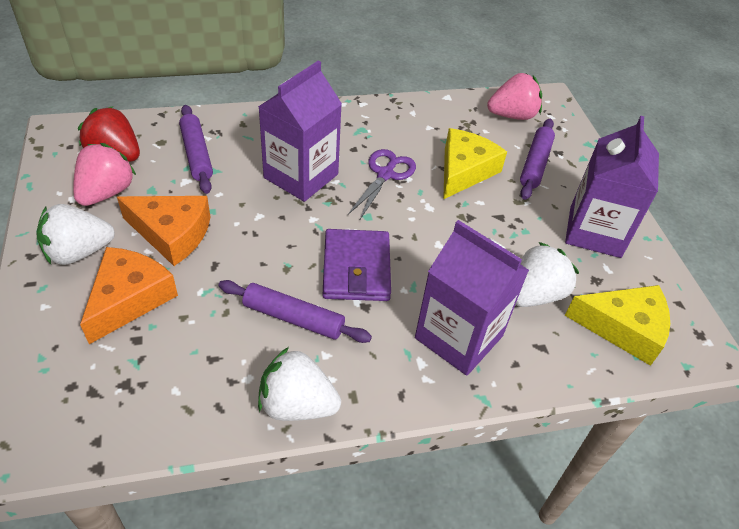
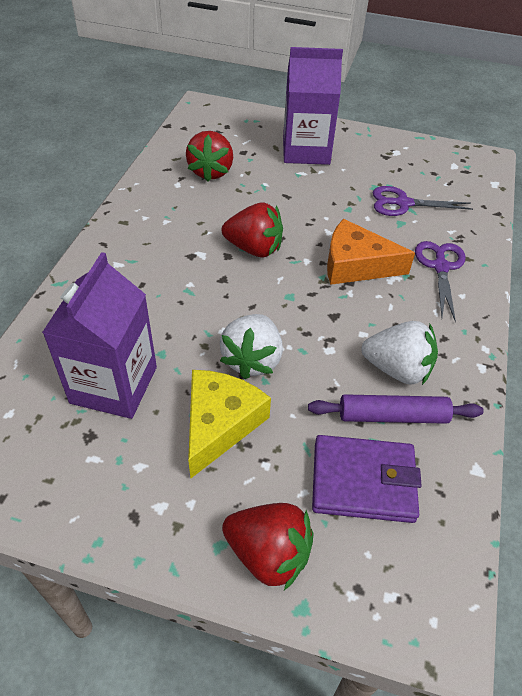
orange cheese: 2 -> 1
pink strawberry: 2 -> 0
purple carton: 3 -> 2
purple rolling pin: 3 -> 1
purple scissors: 1 -> 2
red strawberry: 1 -> 3
white strawberry: 3 -> 2
yellow cheese: 2 -> 1

